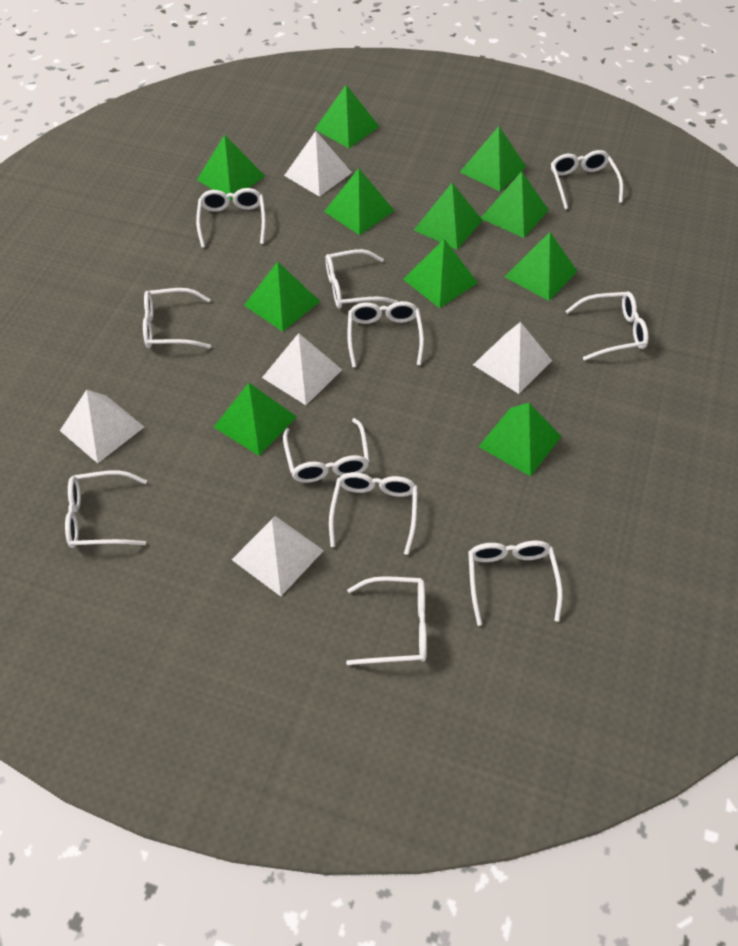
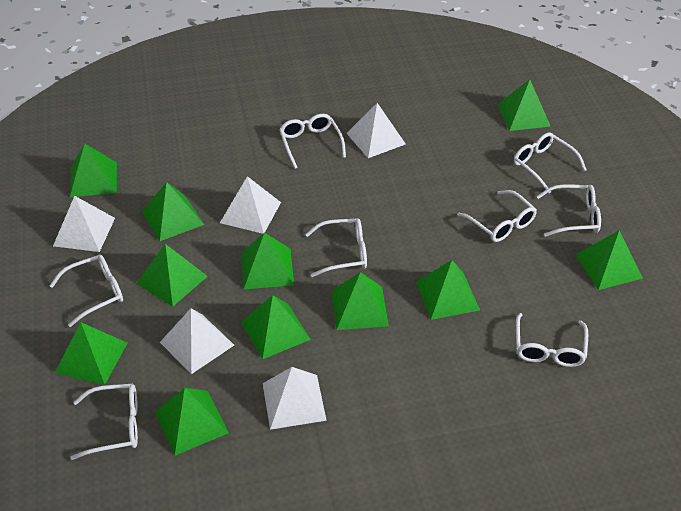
white glasses: 11 -> 8

